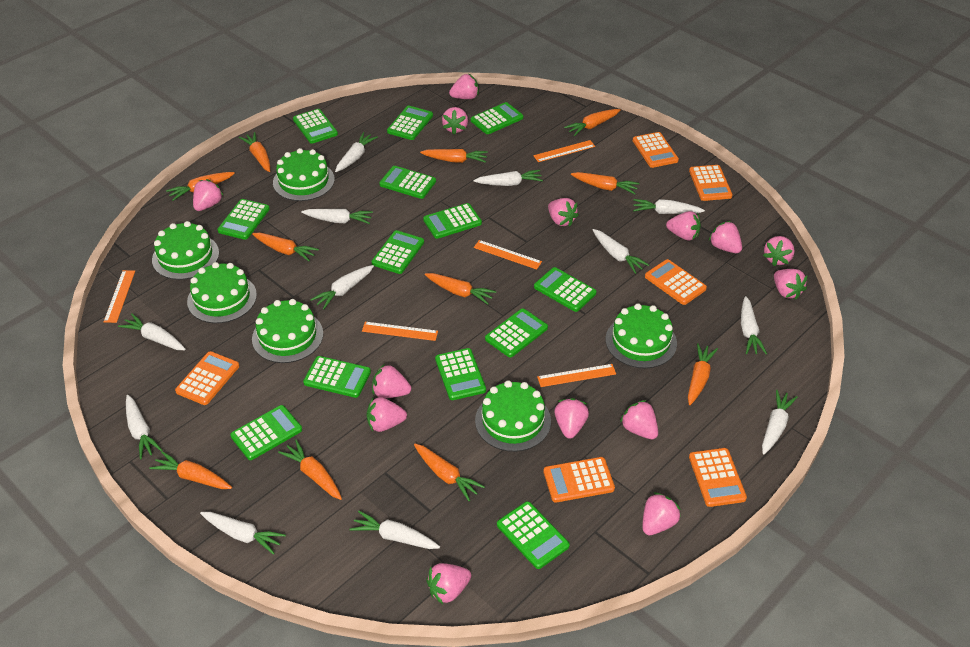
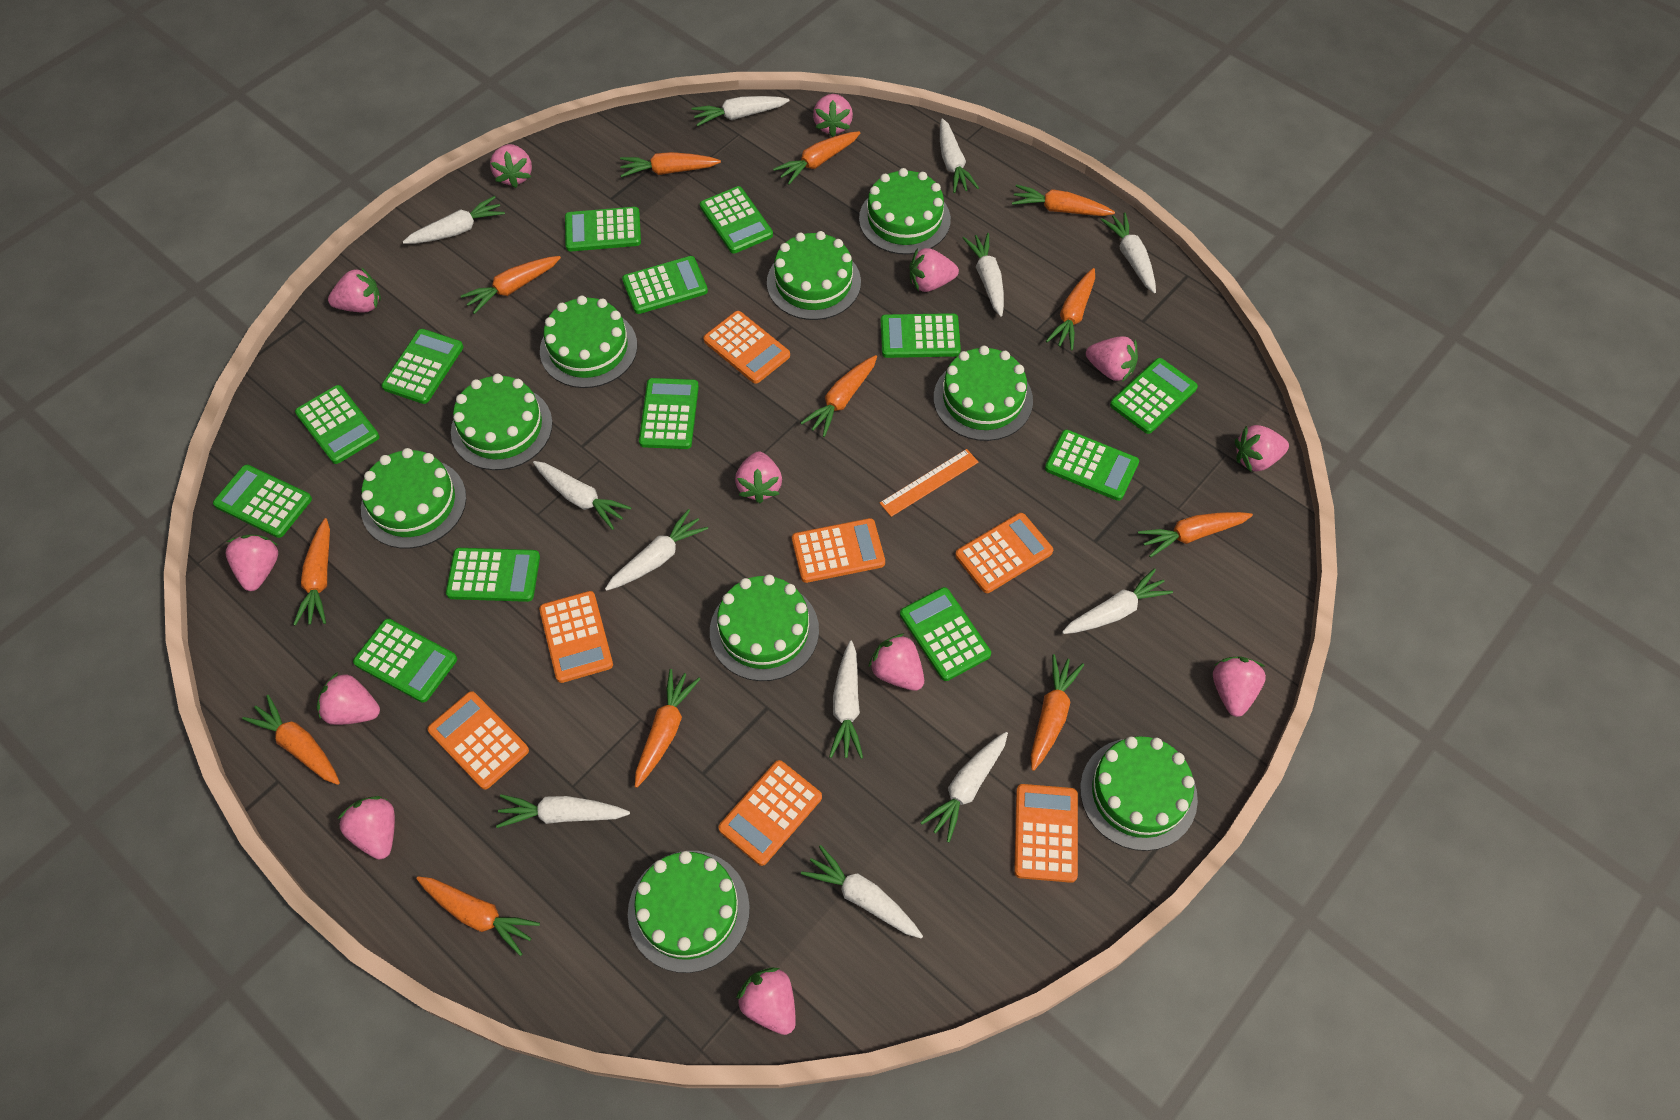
green cake: 6 -> 9
orange calculator: 6 -> 7
orange carrot: 11 -> 12
orange ruler: 5 -> 1
pink strawberry: 14 -> 13

